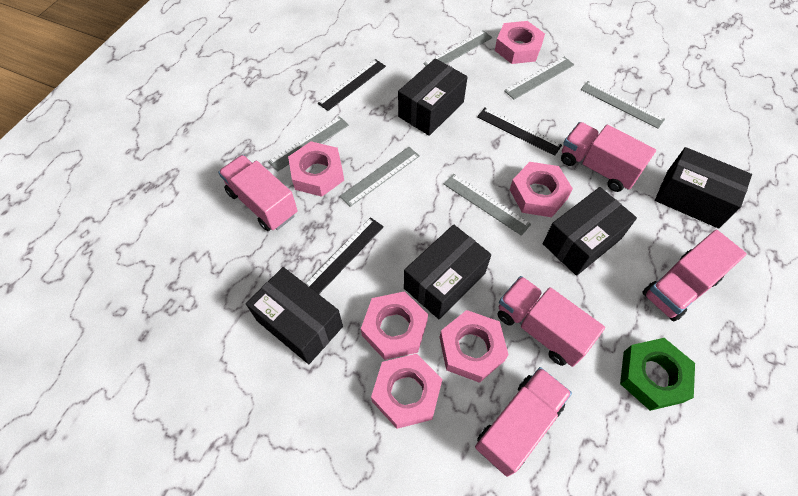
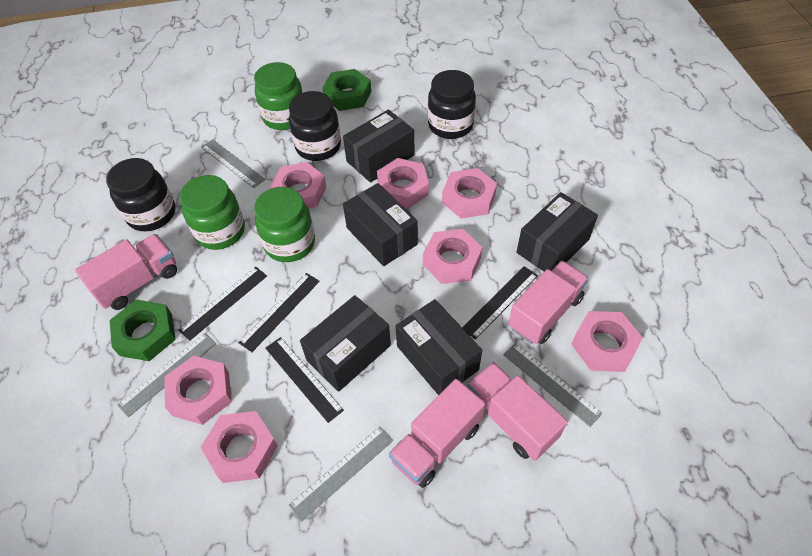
black jar: 0 -> 3
black ruler: 3 -> 4
green jar: 0 -> 3
green nut: 1 -> 2
grey ruler: 6 -> 4
pink nut: 6 -> 7
pink truck: 5 -> 4

